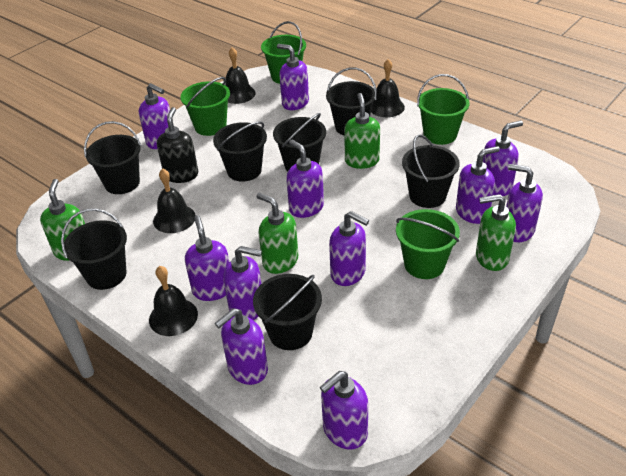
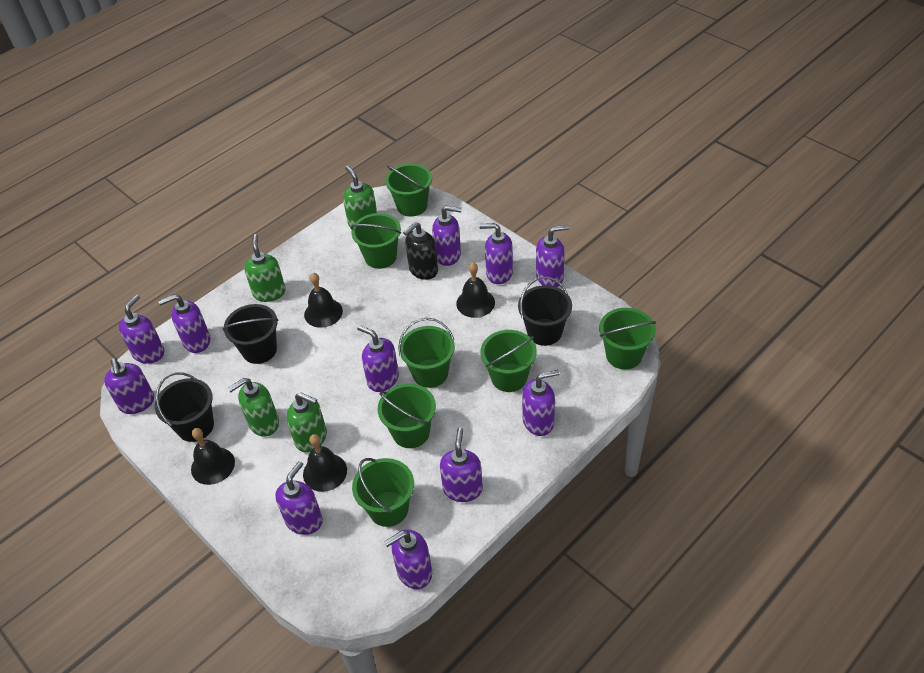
black bucket: 7 -> 3
green bucket: 4 -> 7

